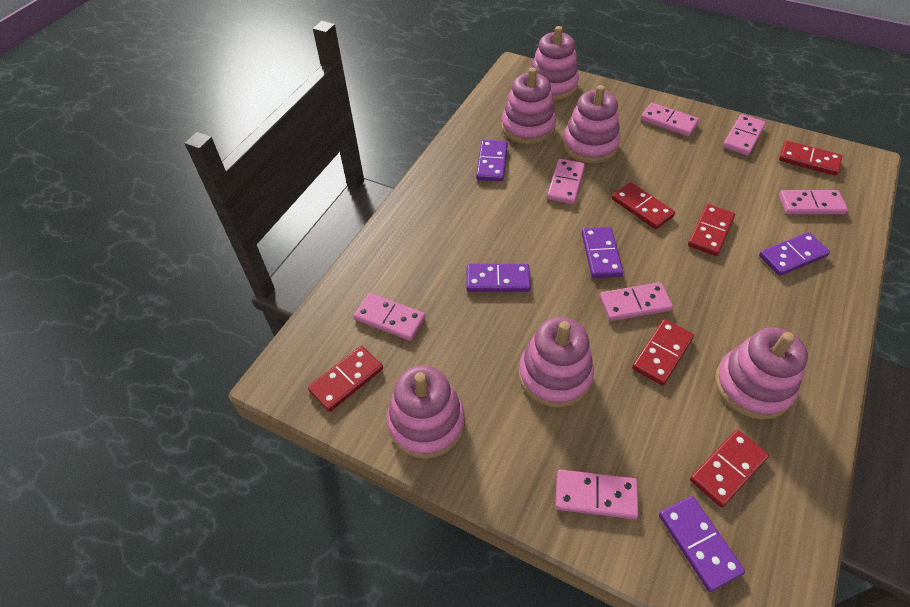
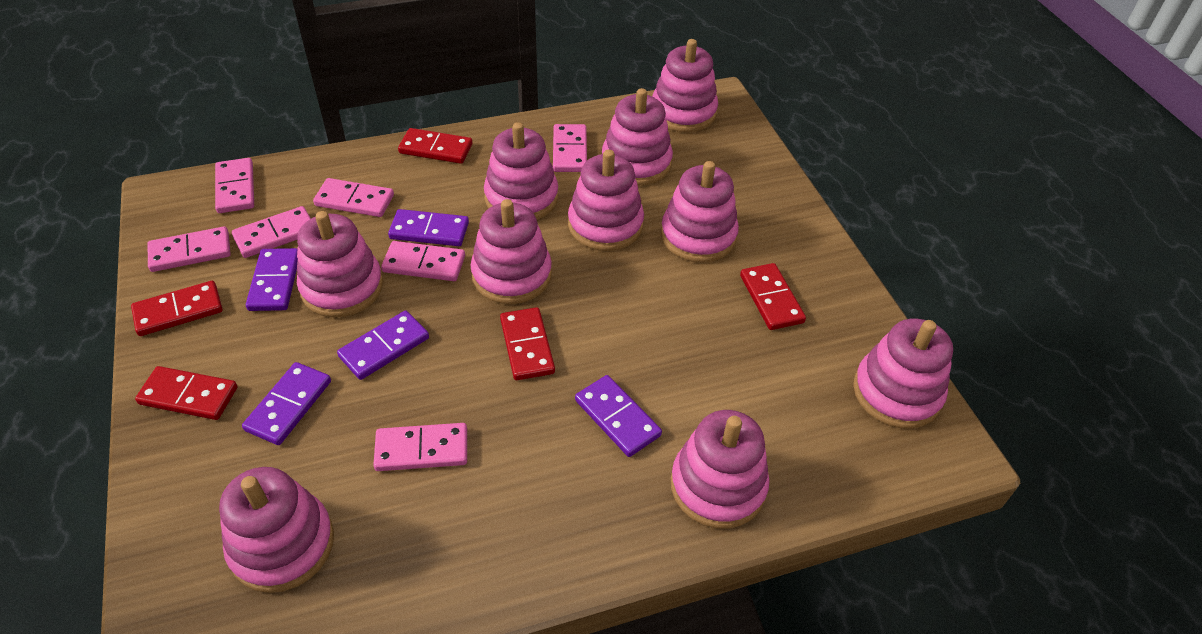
pink stacking toy: 6 -> 10
red domino: 6 -> 5

